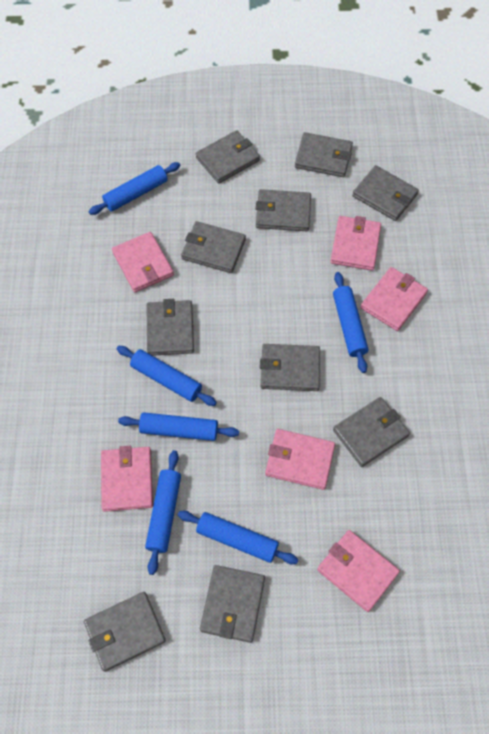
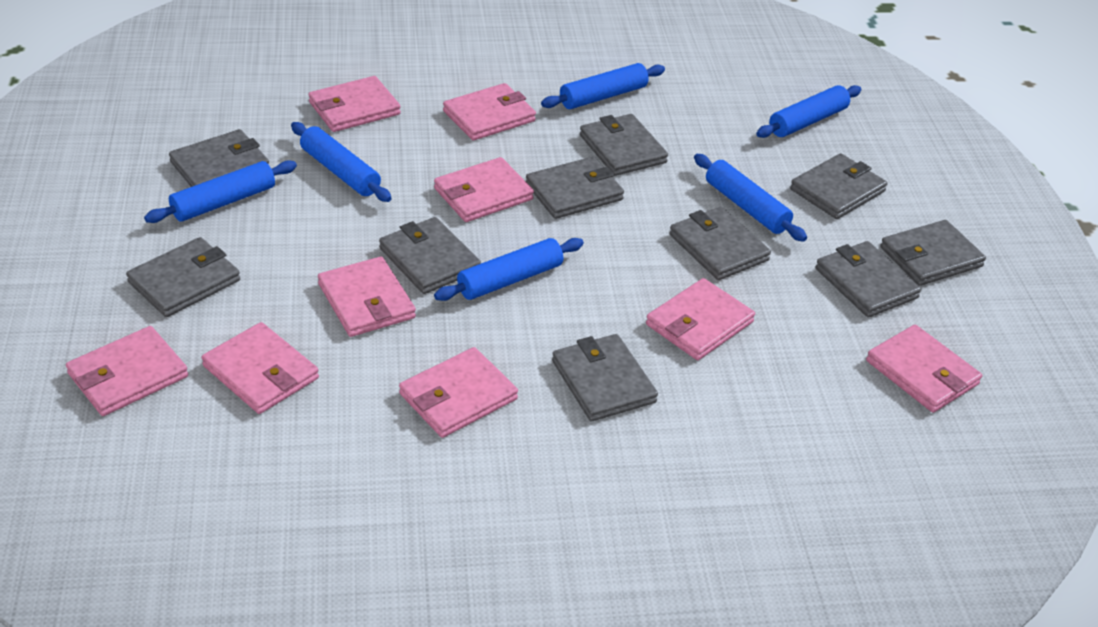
pink wallet: 6 -> 9

